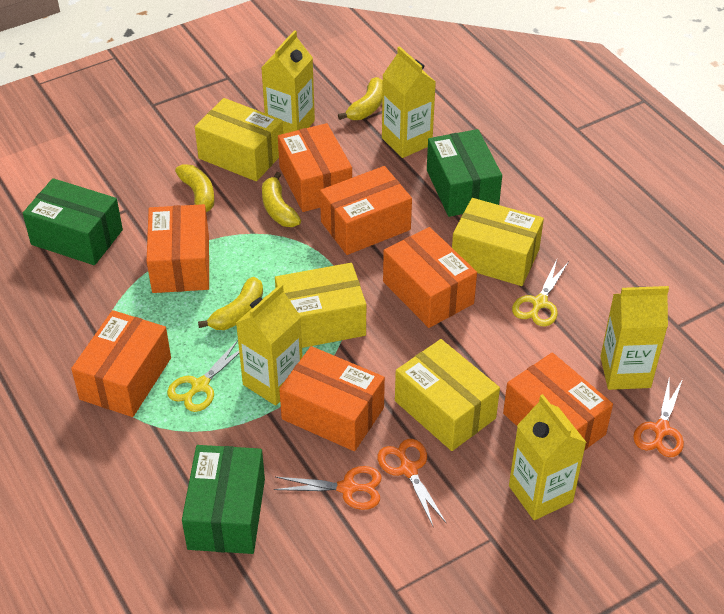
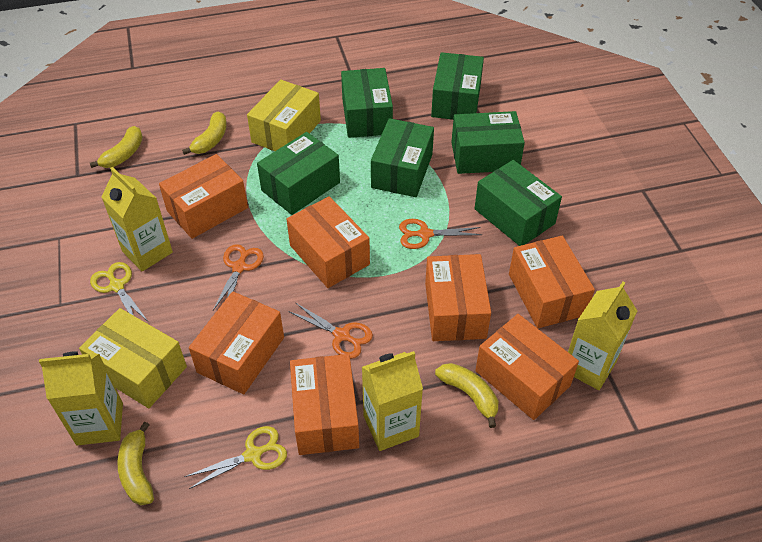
green box: 3 -> 6
yellow box: 4 -> 2
yellow carton: 5 -> 4

